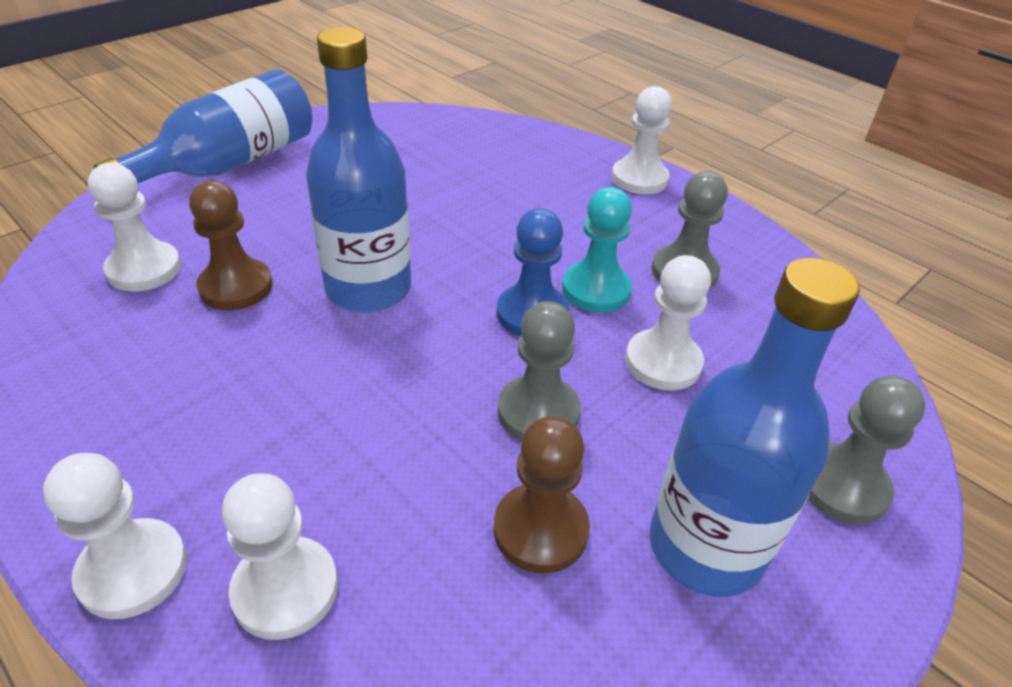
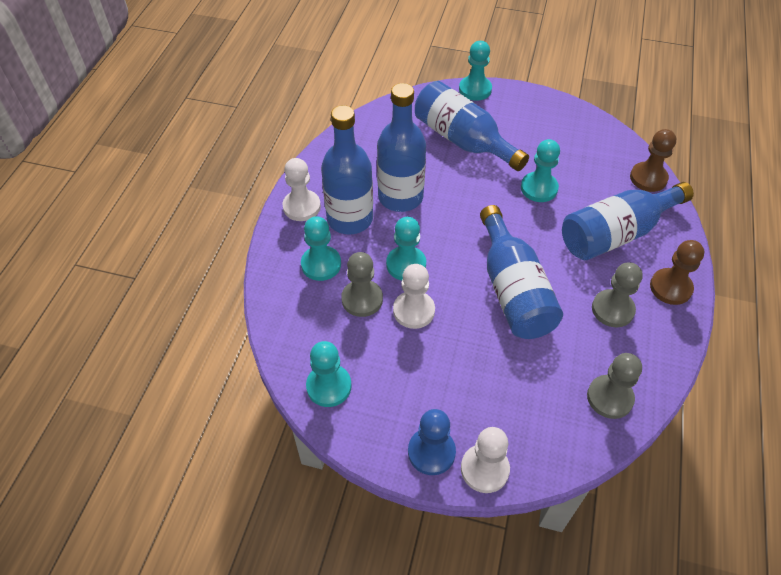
blue bottle: 3 -> 5
turquoise pawn: 1 -> 5
white pawn: 5 -> 3

